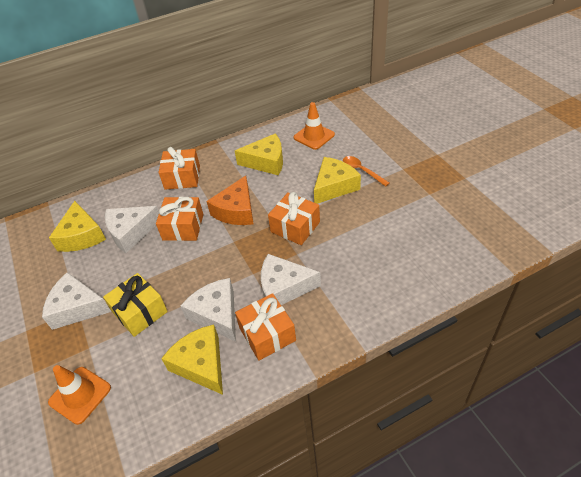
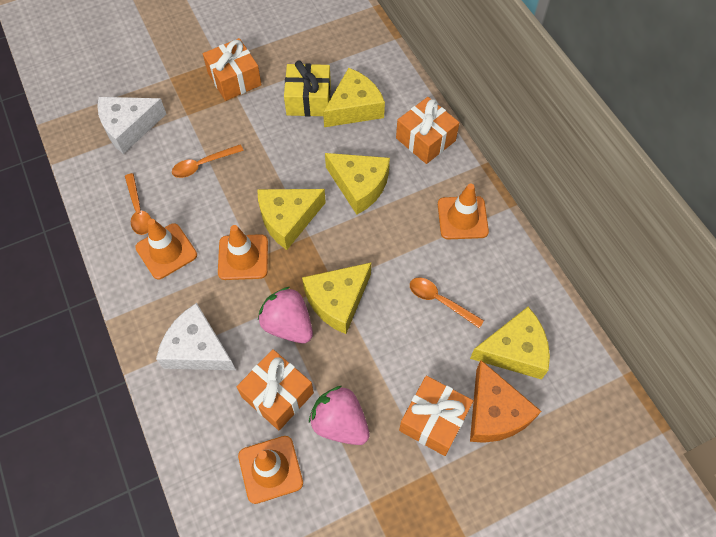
orange spoon: 1 -> 3
orange traffic cone: 2 -> 4
pink strawberry: 0 -> 2
white cheese: 4 -> 2
yellow cheese: 4 -> 5

